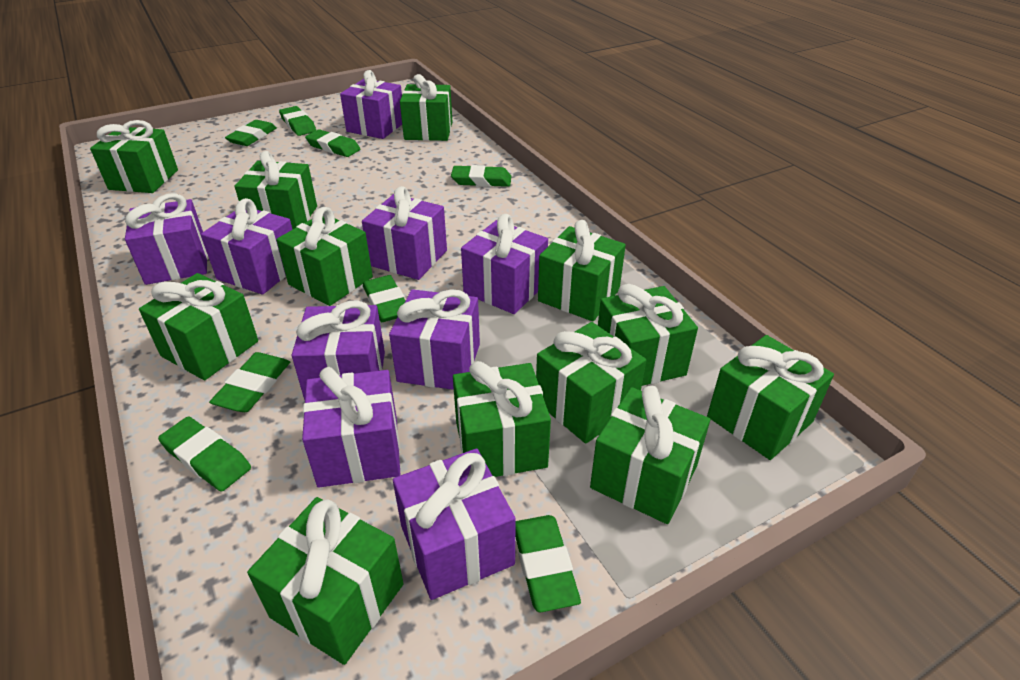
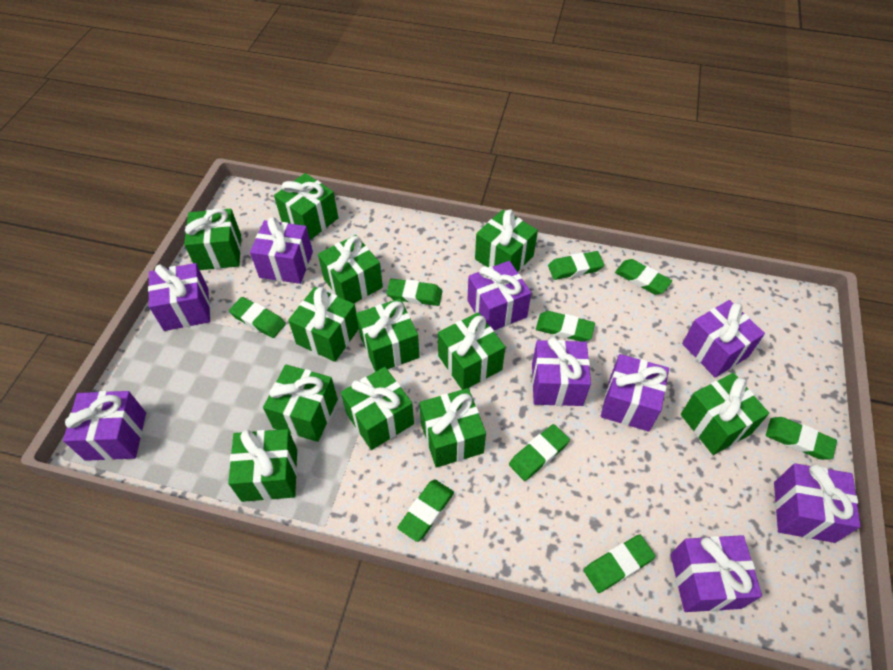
green eraser: 8 -> 9

